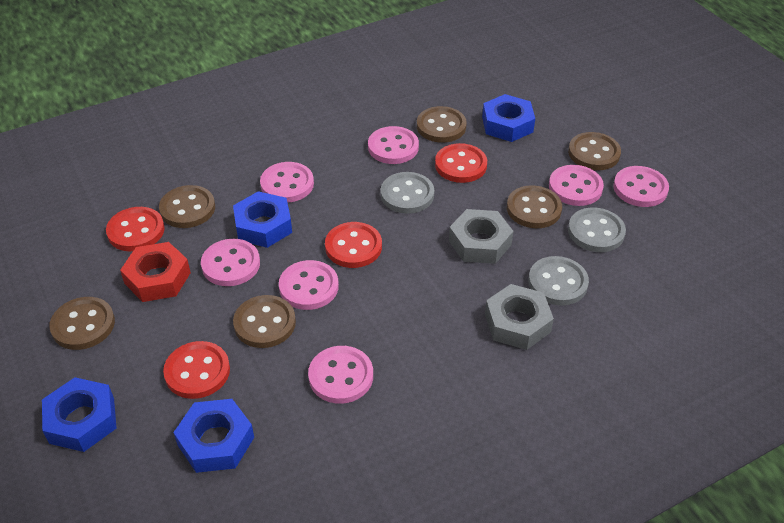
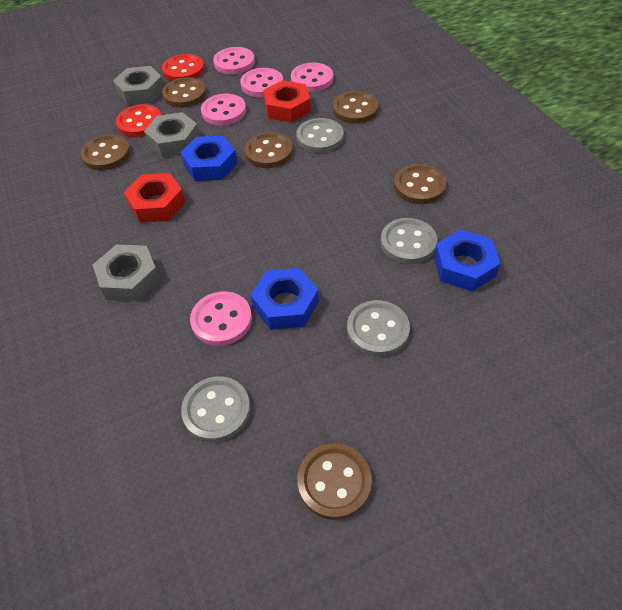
blue nut: 4 -> 3
grey button: 3 -> 4
grey nut: 2 -> 3
pink button: 7 -> 5
red button: 4 -> 2
red nut: 1 -> 2

